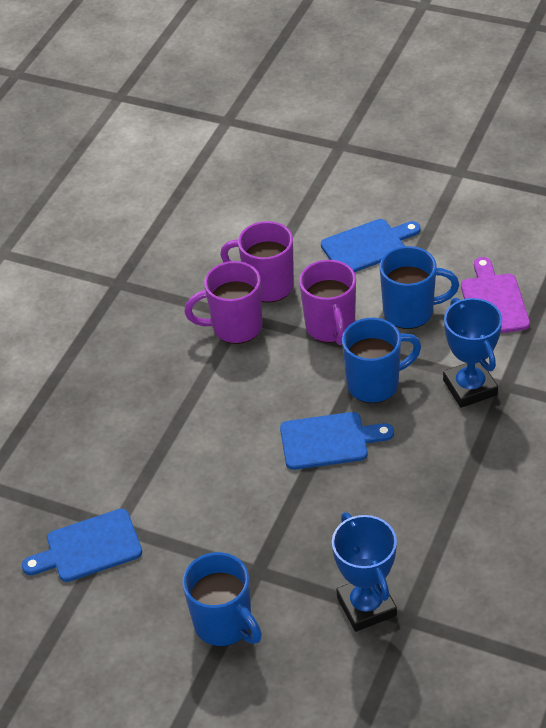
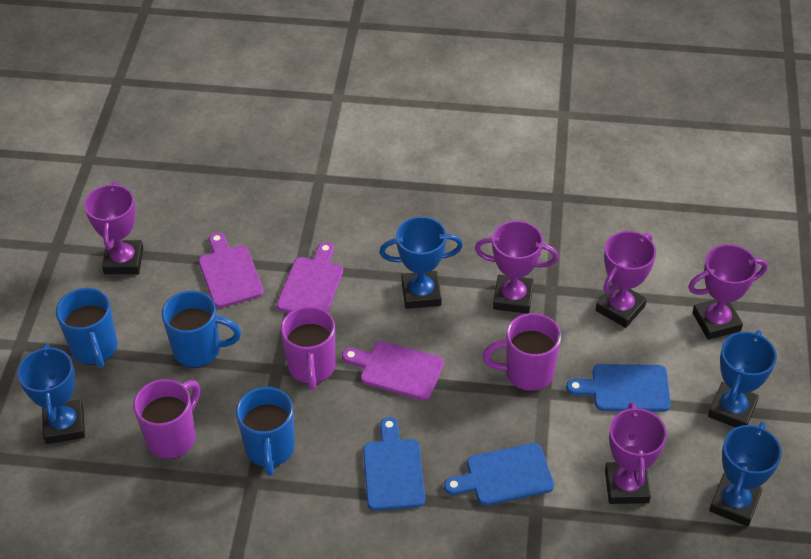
blue trophy: 2 -> 4
purple cutting board: 1 -> 3
purple trophy: 0 -> 5

